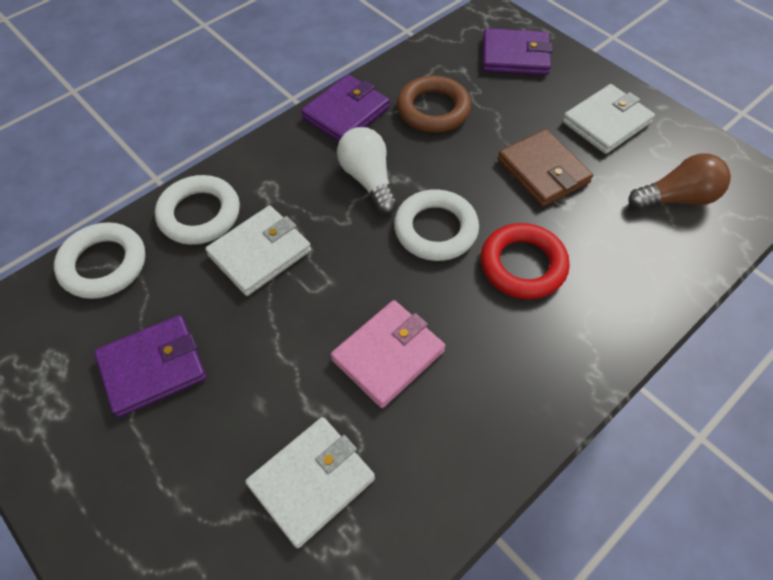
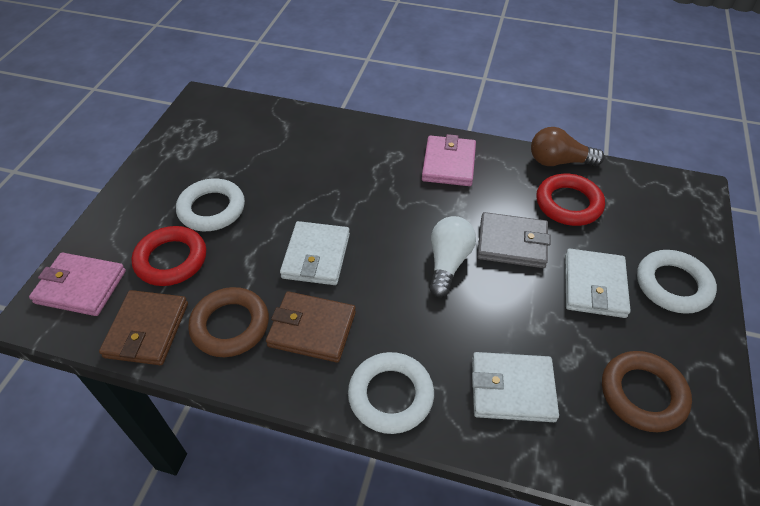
brown ring: 1 -> 2
brown wallet: 1 -> 2
grey wallet: 0 -> 1
pink wallet: 1 -> 2
purple wallet: 3 -> 0
red ring: 1 -> 2

